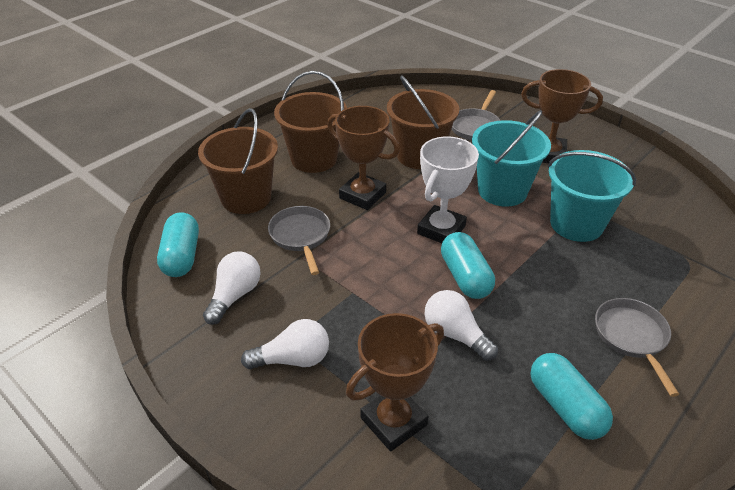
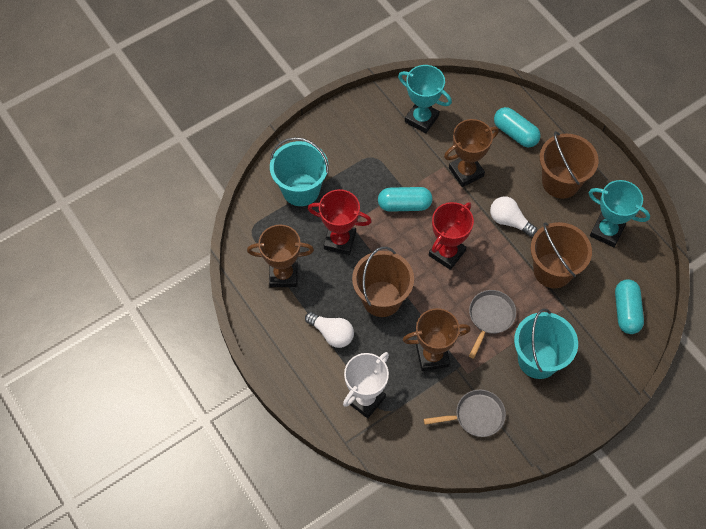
grey pan: 3 -> 2
red trophy: 0 -> 2
turquoise trophy: 0 -> 2
white light bulb: 3 -> 2

